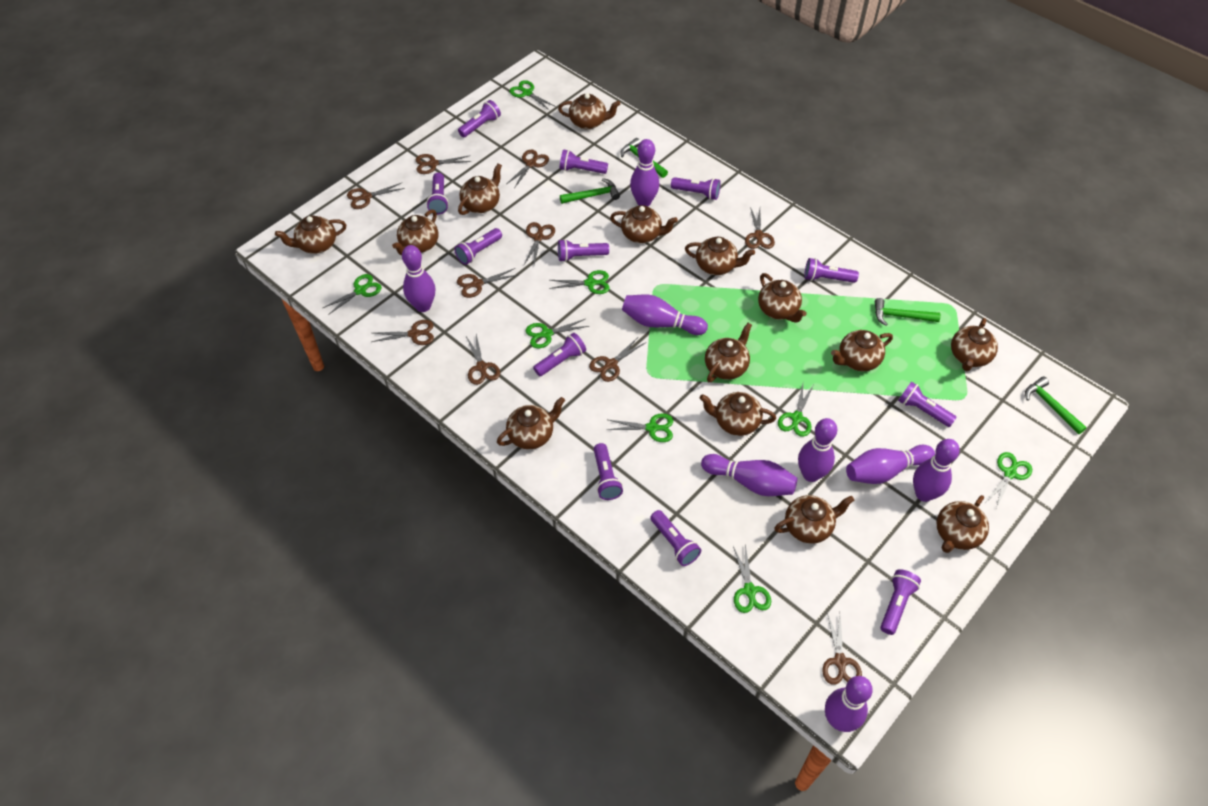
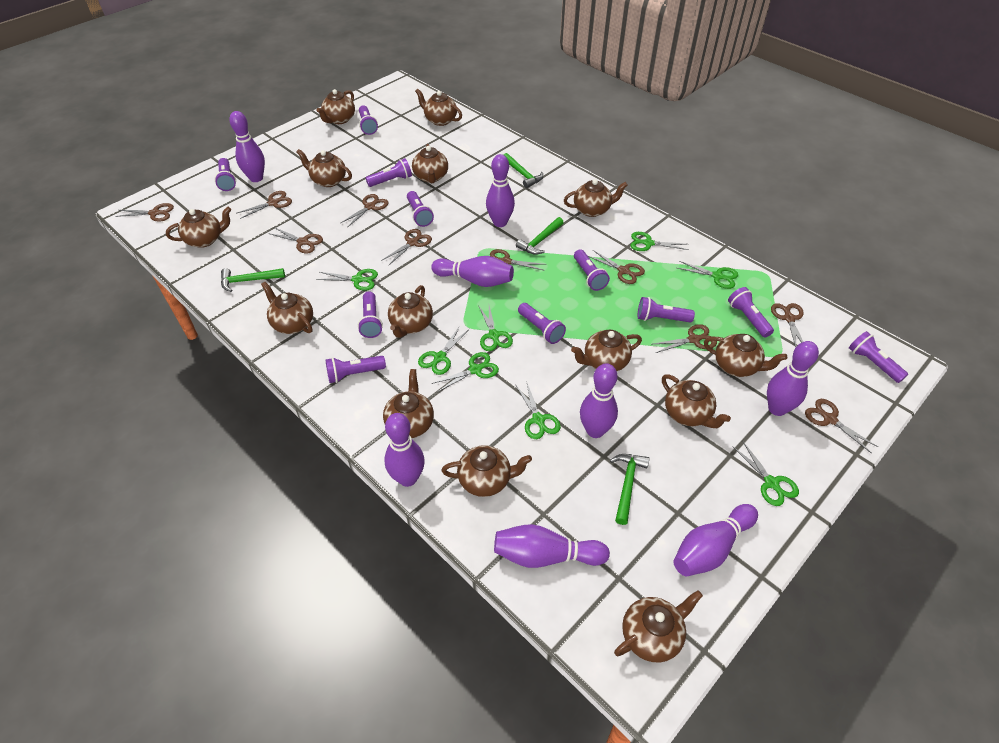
purple flashlight: 12 -> 11

